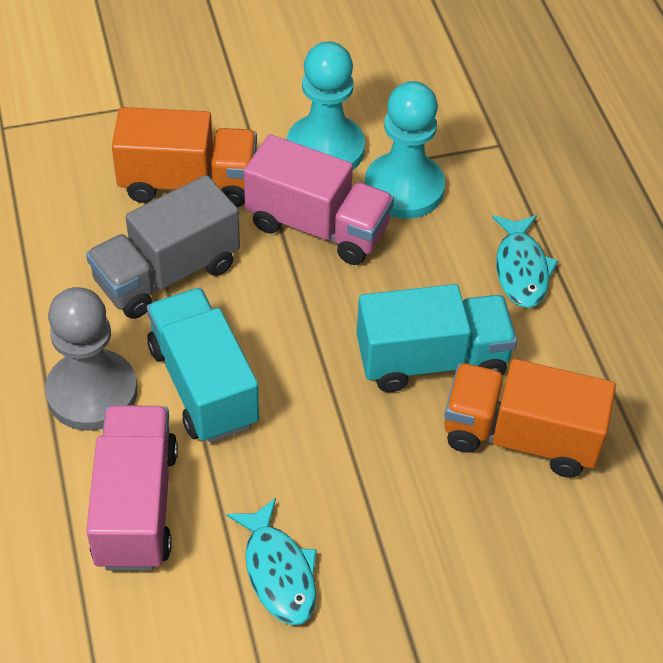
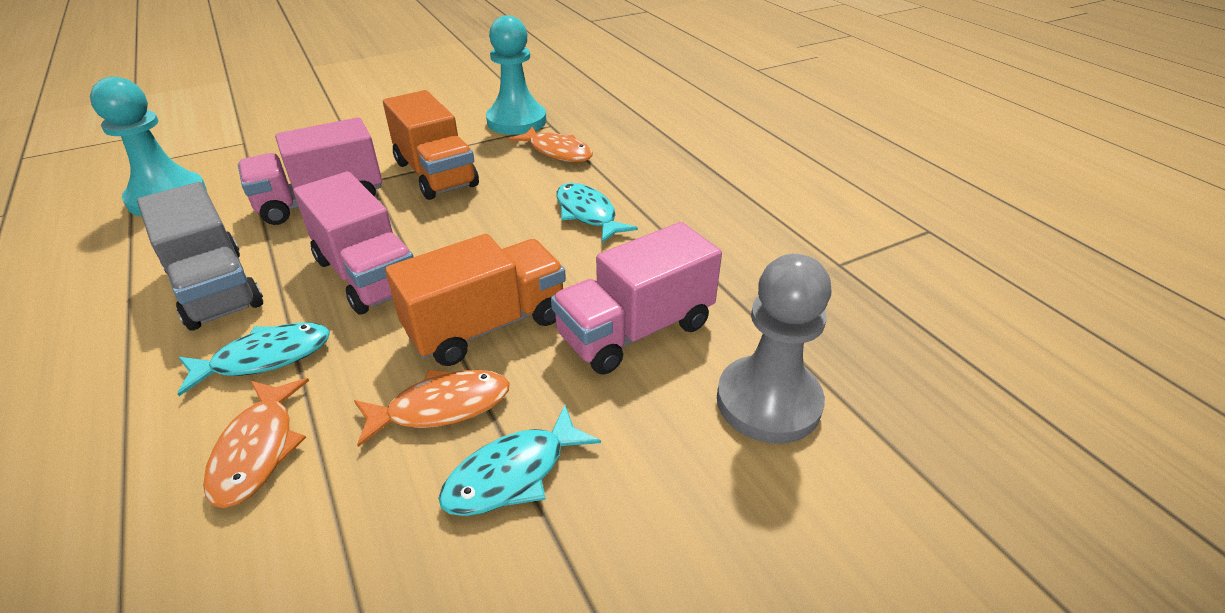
orange fish: 0 -> 3
pink truck: 2 -> 3
turquoise fish: 2 -> 3
turquoise truck: 2 -> 0

